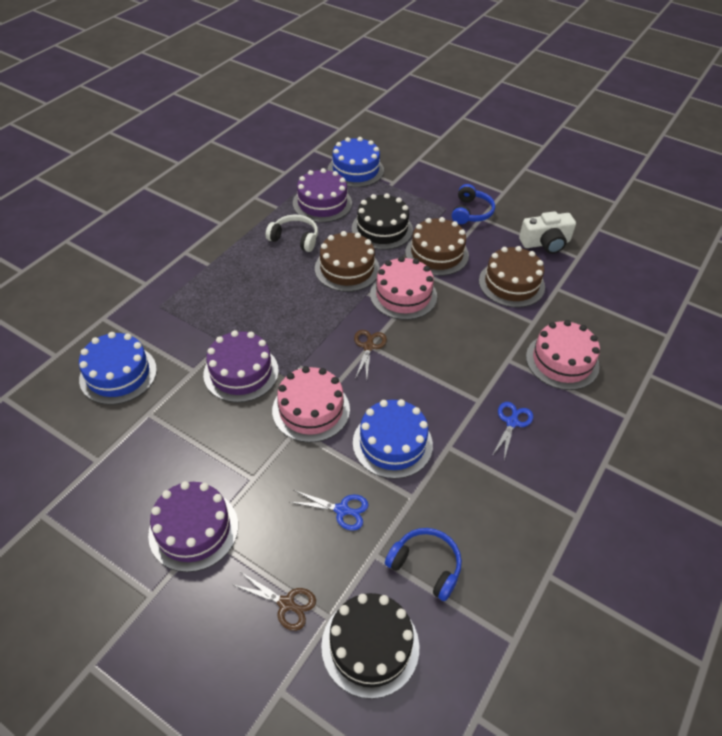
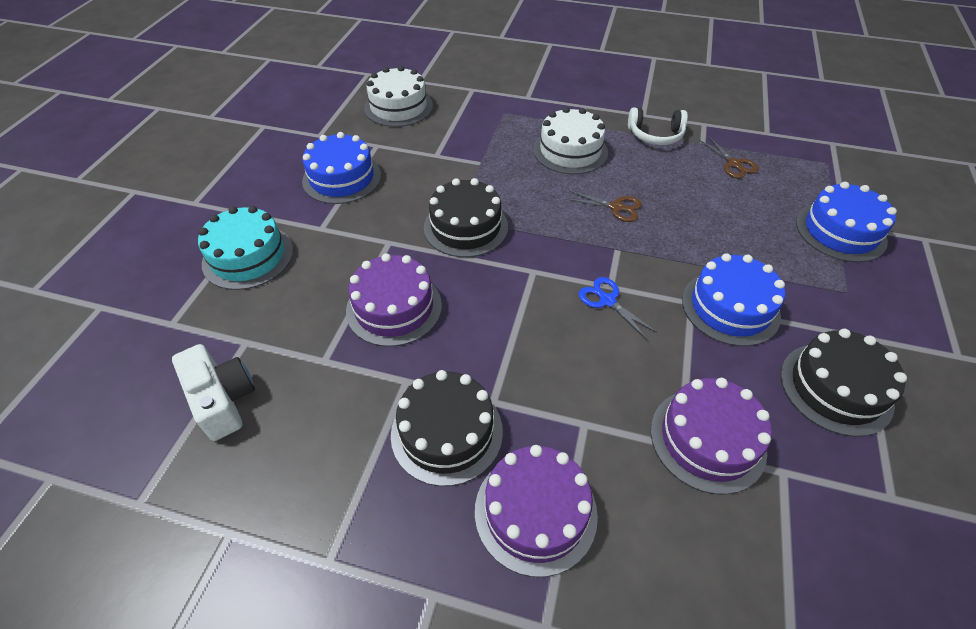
black cake: 2 -> 3
blue headphones: 2 -> 0
blue scissors: 2 -> 1
brown cake: 3 -> 0
pink cake: 3 -> 0
turquoise cake: 0 -> 1
white cake: 0 -> 2

